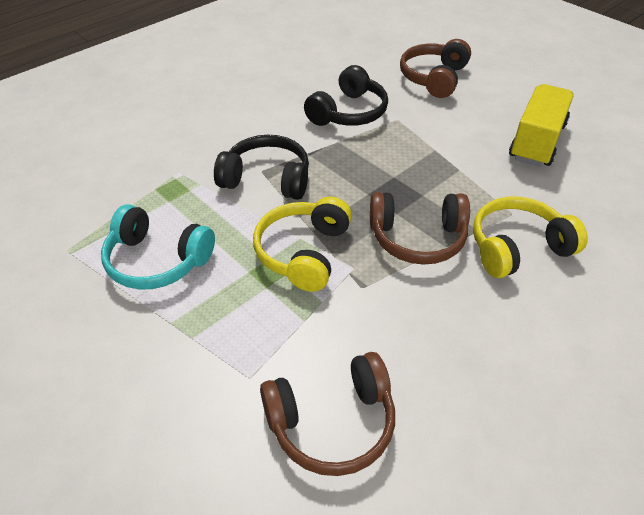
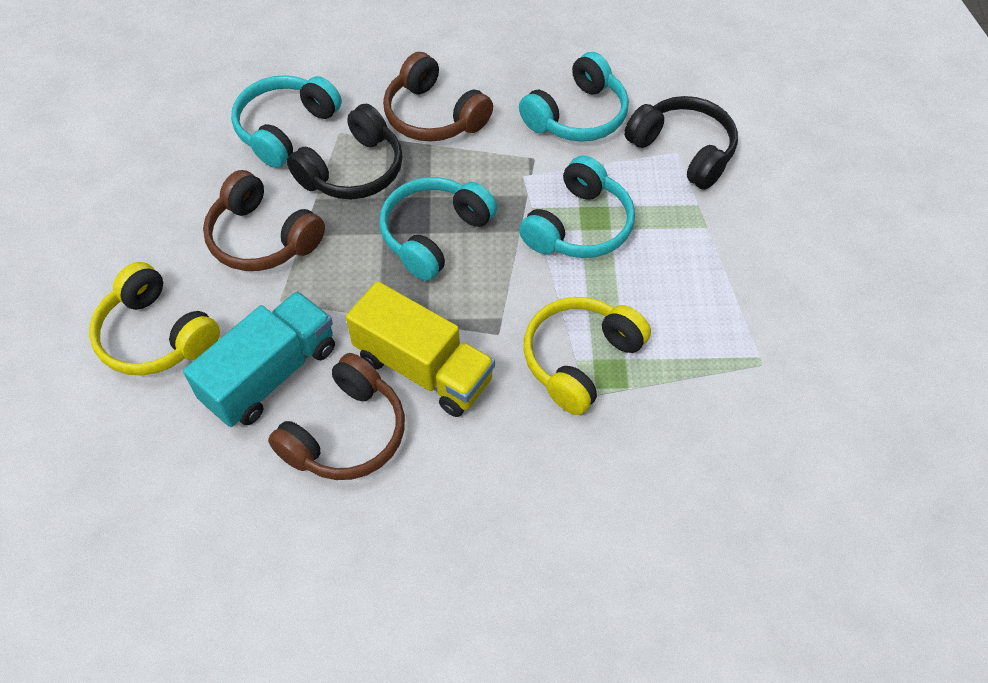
turquoise headphones: 1 -> 4
turquoise truck: 0 -> 1

